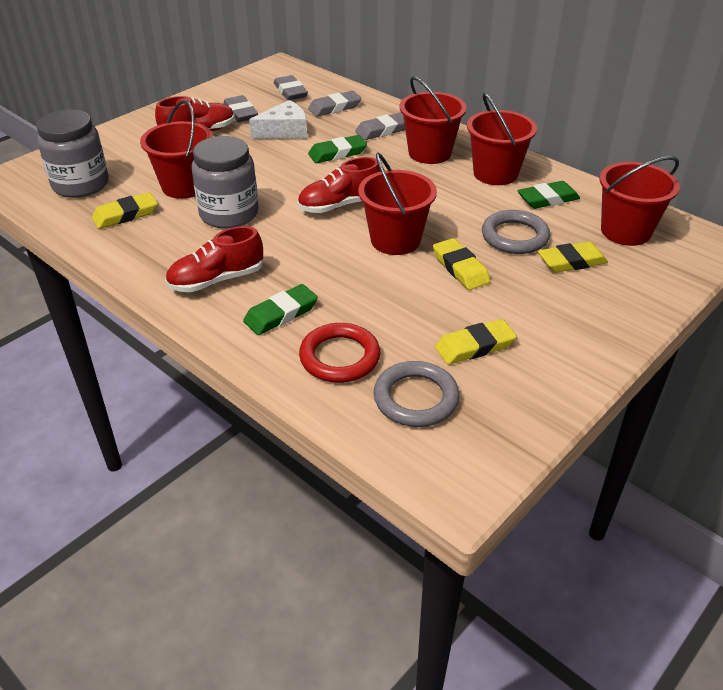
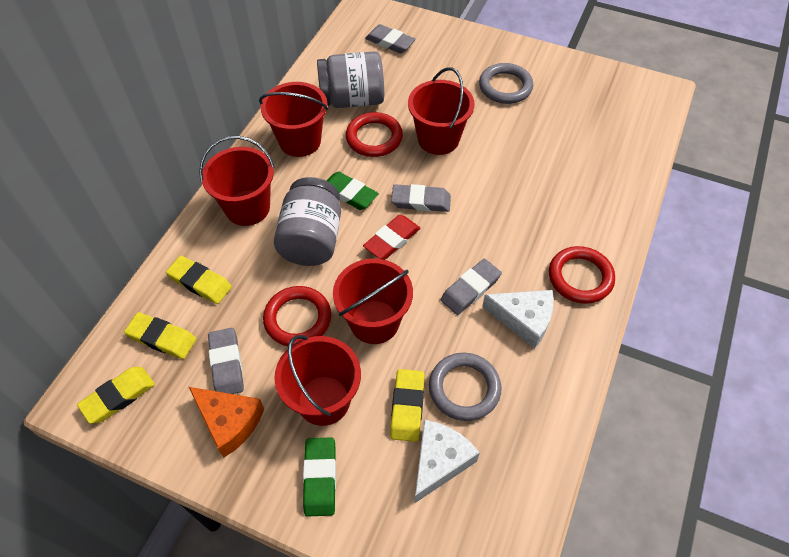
green eraser: 3 -> 2
orange cheese: 0 -> 1
red eraser: 0 -> 1
red ring: 1 -> 3
red shoe: 3 -> 0
white cheese: 1 -> 2

